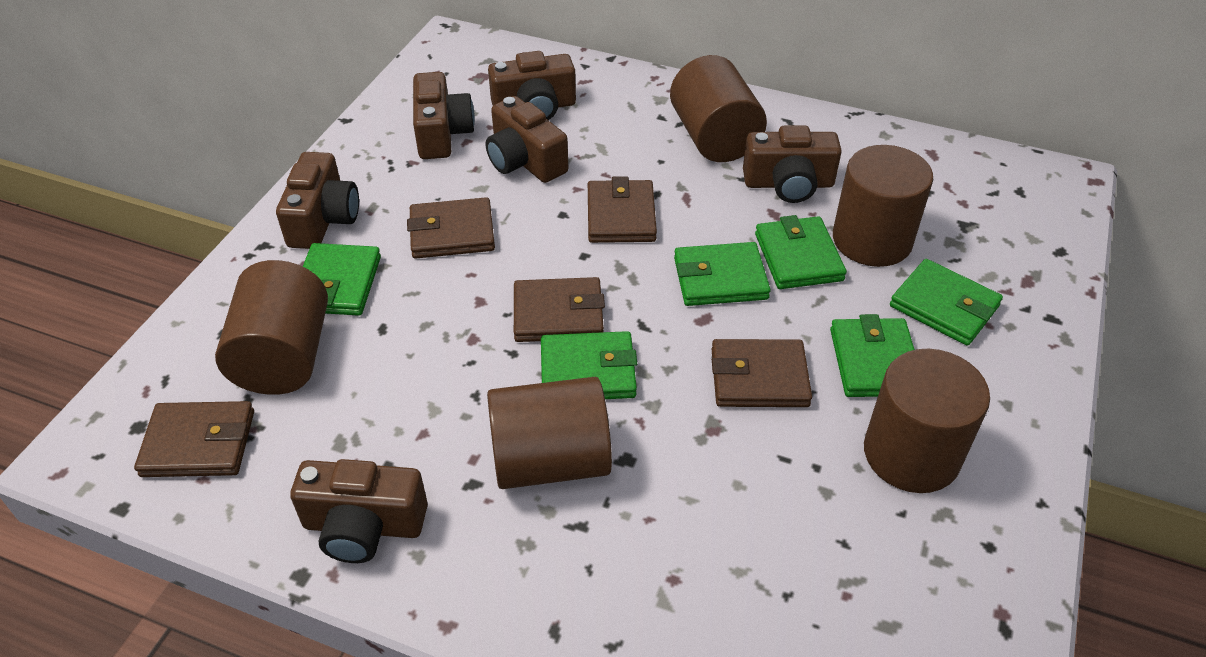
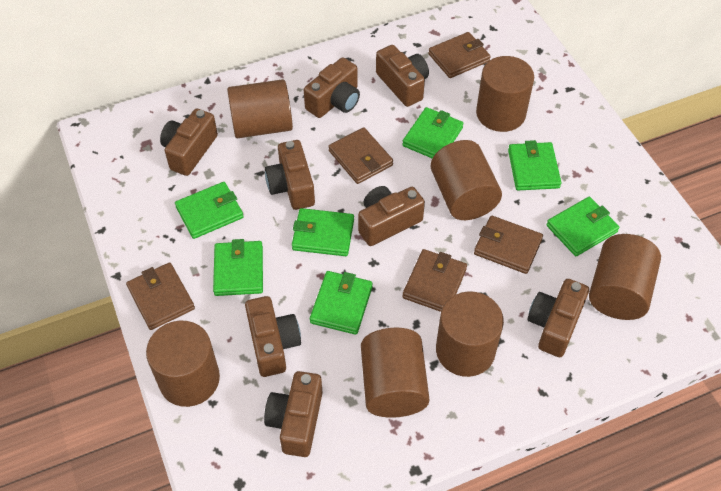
brown camera: 6 -> 8
brown cylinder: 5 -> 7
green wallet: 6 -> 7

